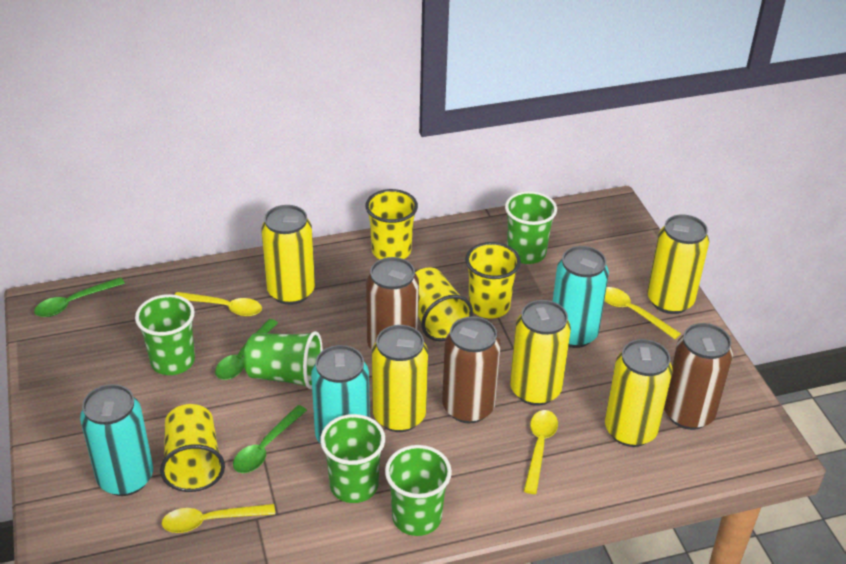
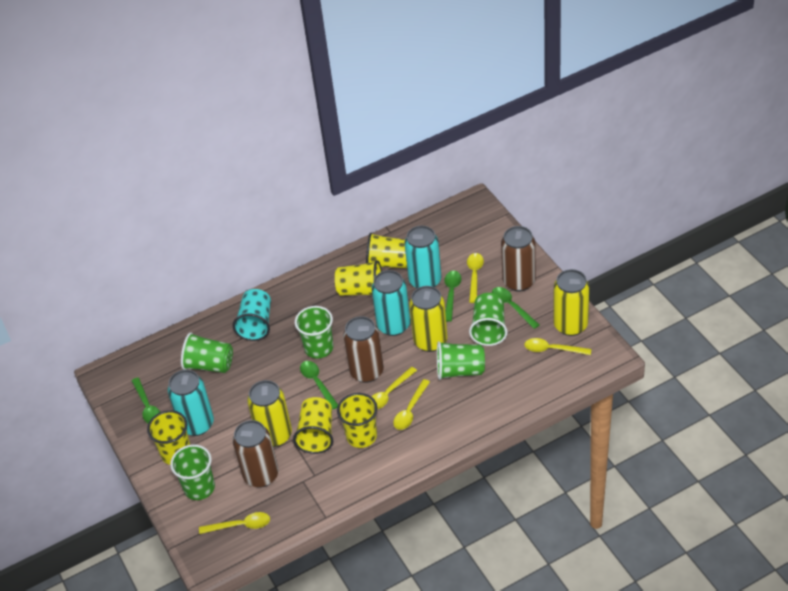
green spoon: 3 -> 4
turquoise cup: 0 -> 1
yellow can: 5 -> 3
yellow cup: 4 -> 5
yellow spoon: 4 -> 5

